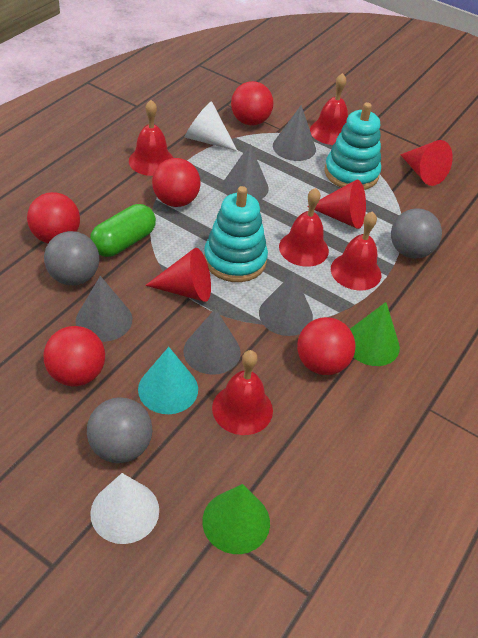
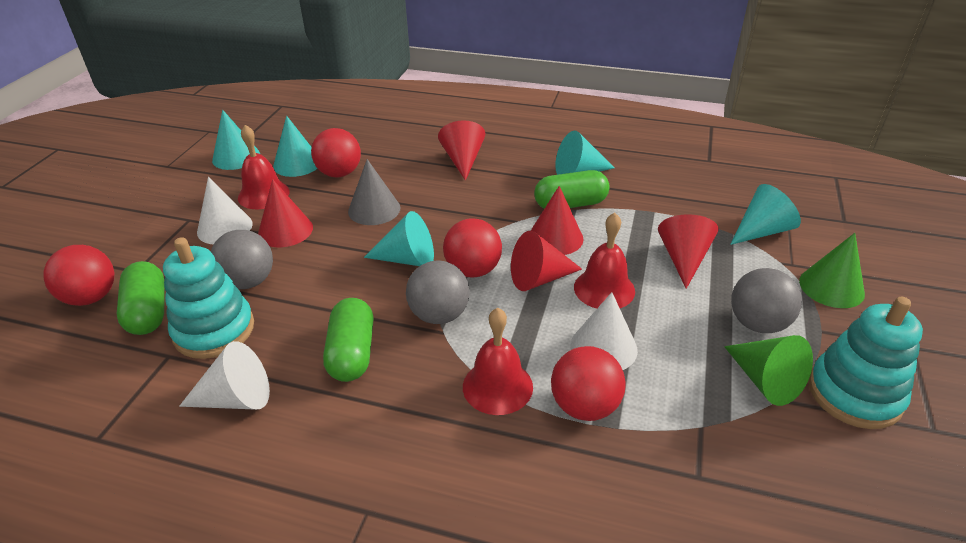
green capsule: 1 -> 3
grey cone: 5 -> 1
red ball: 5 -> 4
red bell: 5 -> 3
red cone: 3 -> 5
turquoise cone: 1 -> 5
white cone: 2 -> 3

